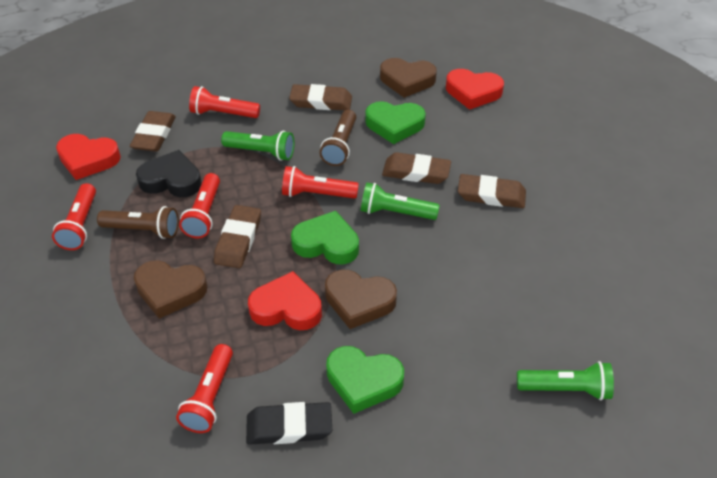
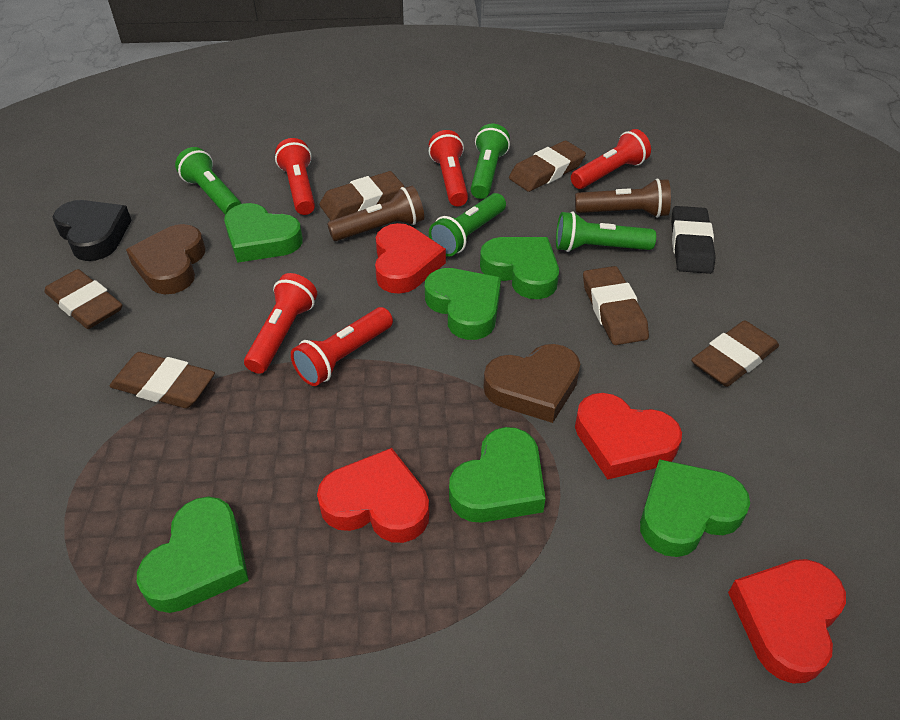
brown eraser: 5 -> 6
brown heart: 3 -> 2
green flashlight: 3 -> 4
green heart: 3 -> 6
red heart: 3 -> 4

